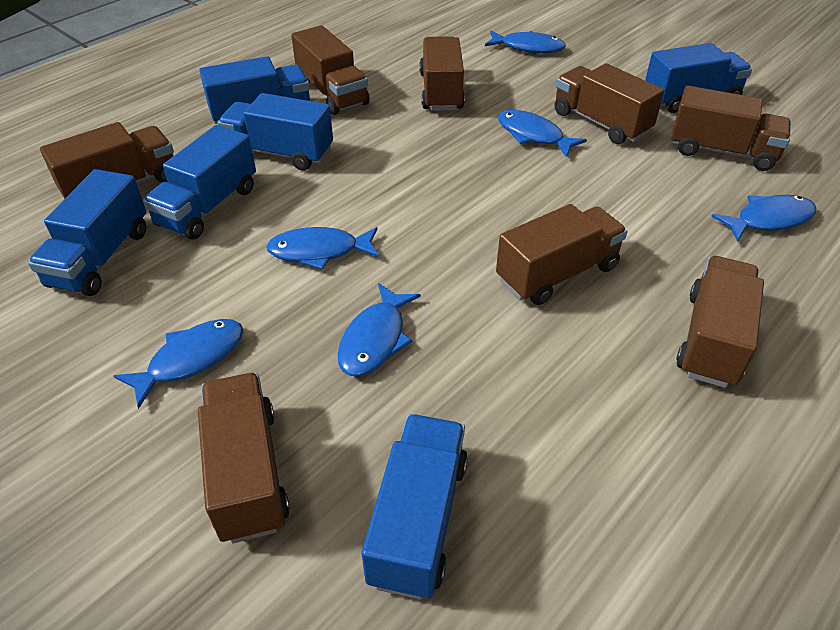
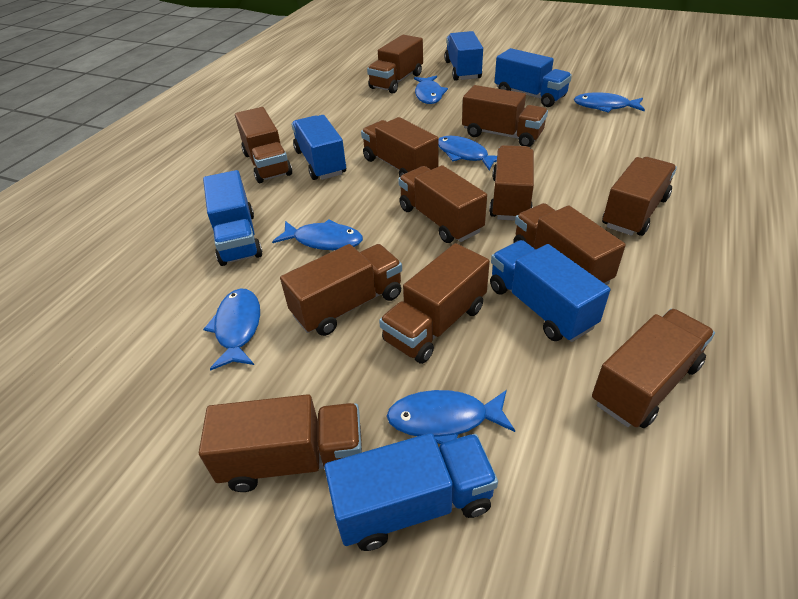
brown truck: 8 -> 12

